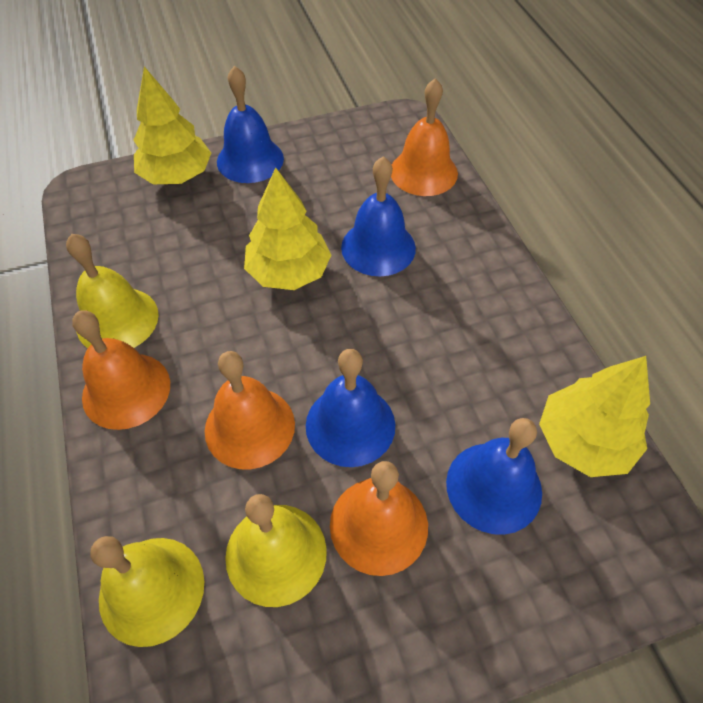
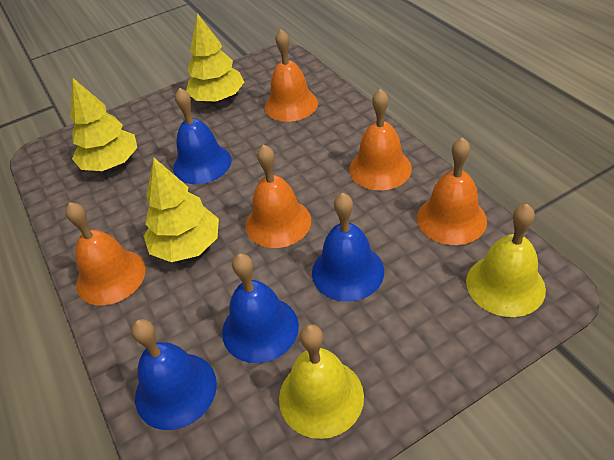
orange bell: 4 -> 5
yellow bell: 3 -> 2

